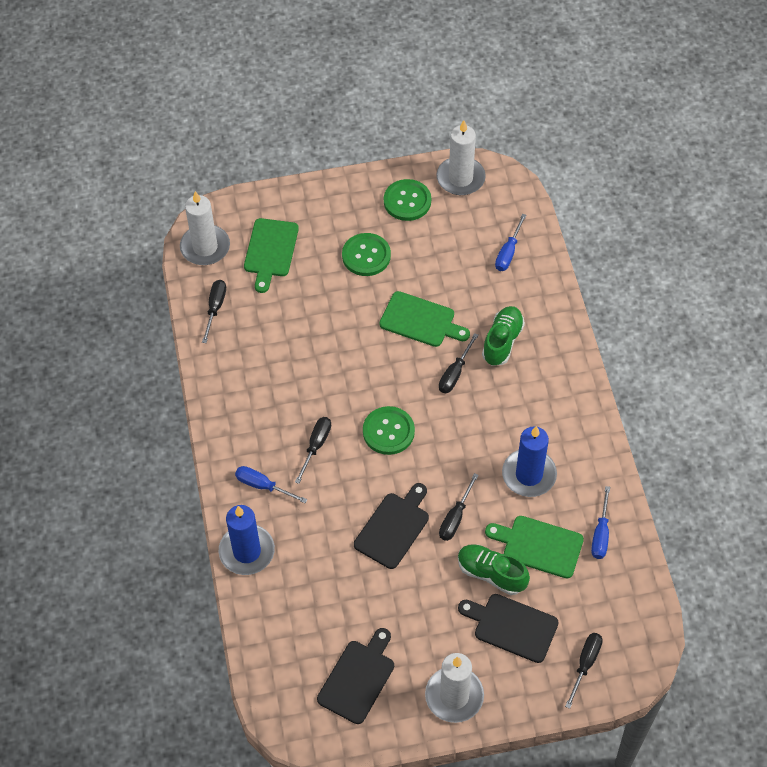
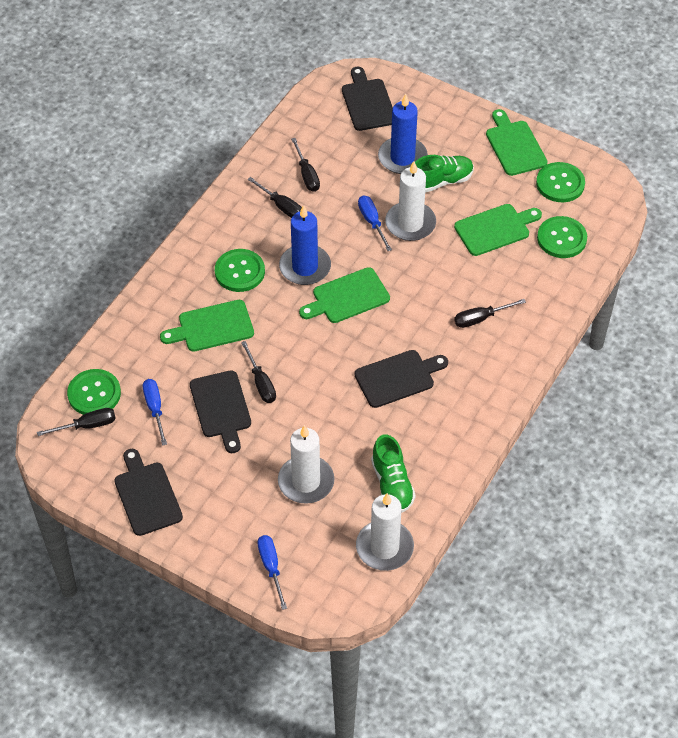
black cutting board: 3 -> 4
green button: 3 -> 4
green cutting board: 3 -> 4

